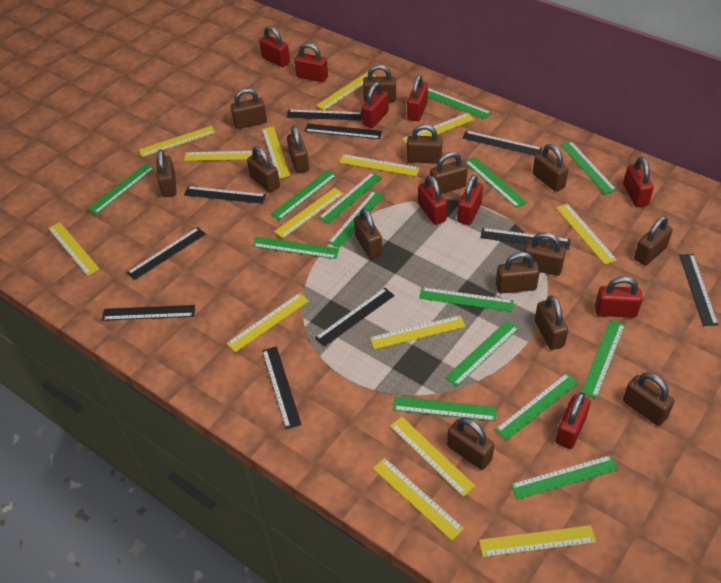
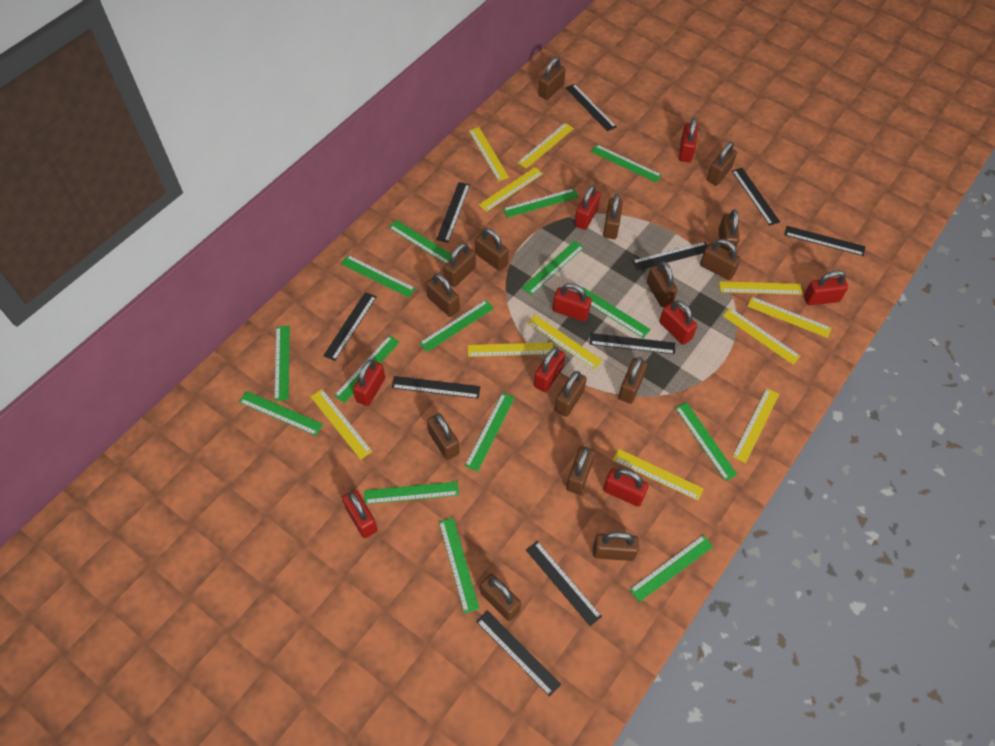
green ruler: 14 -> 15
yellow ruler: 14 -> 11

